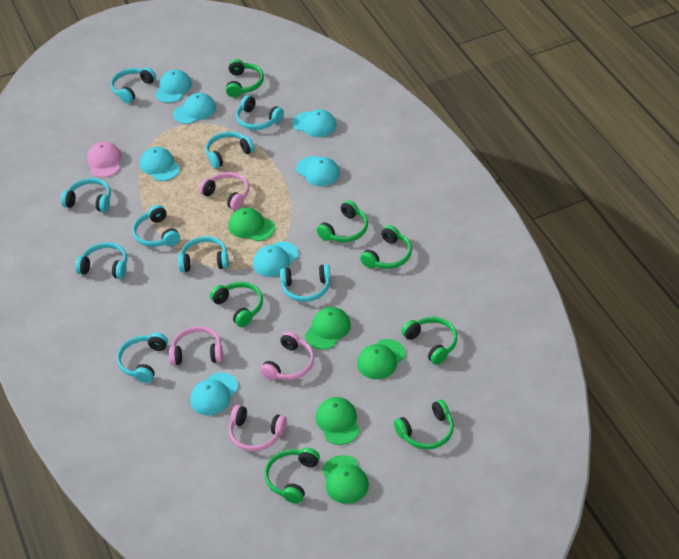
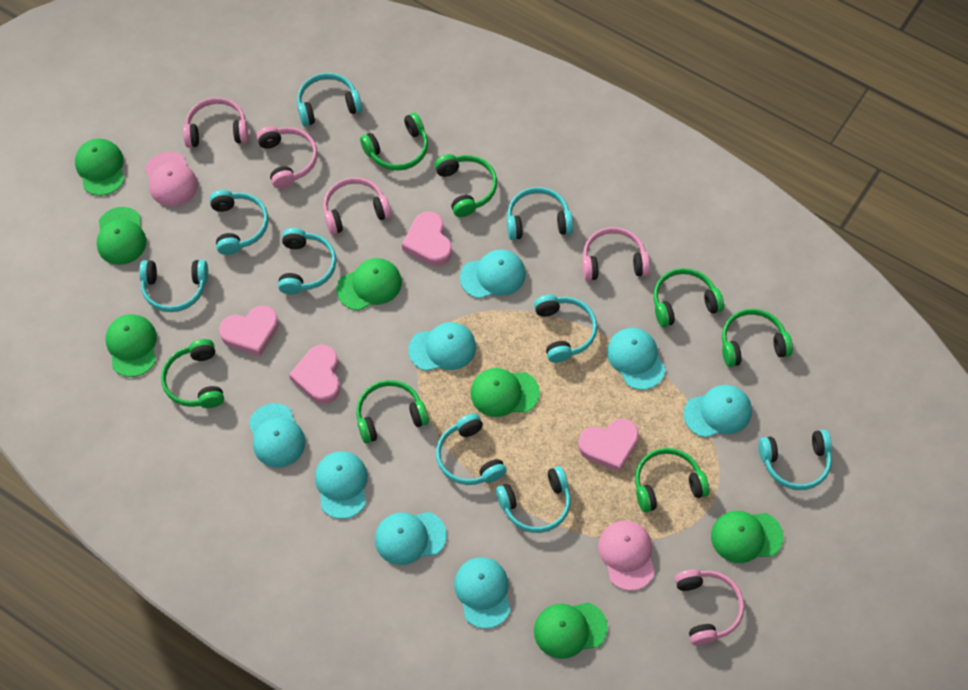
green cap: 5 -> 7
pink cap: 1 -> 2
pink headphones: 4 -> 5
pink heart: 0 -> 4
turquoise cap: 7 -> 8

